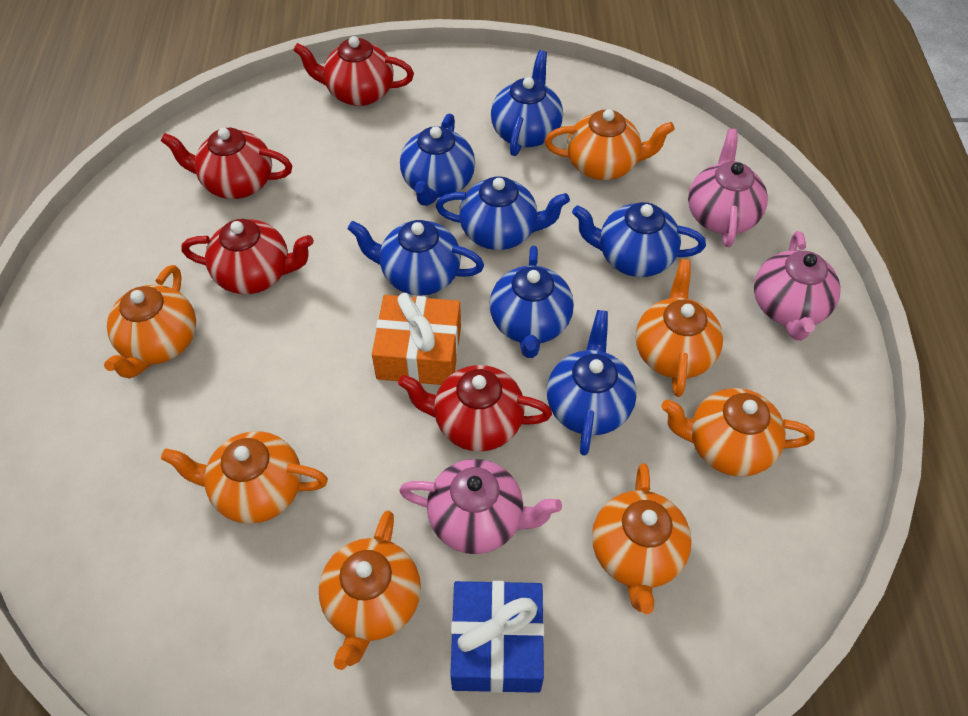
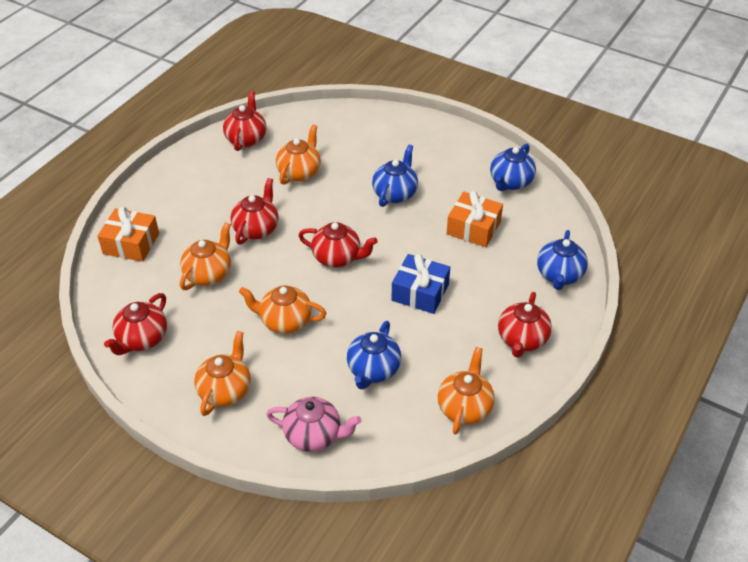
blue teapot: 7 -> 4
orange gift: 1 -> 2
orange teapot: 7 -> 5
pink teapot: 3 -> 1
red teapot: 4 -> 5

